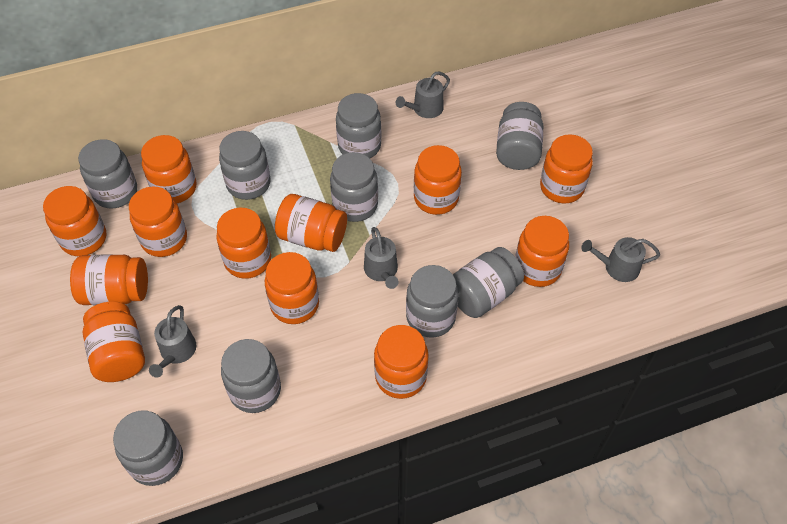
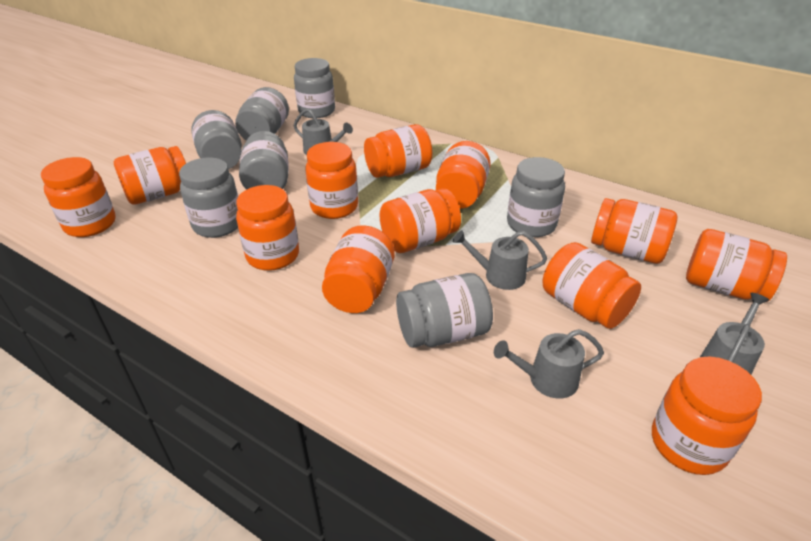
grey jar: 9 -> 7

